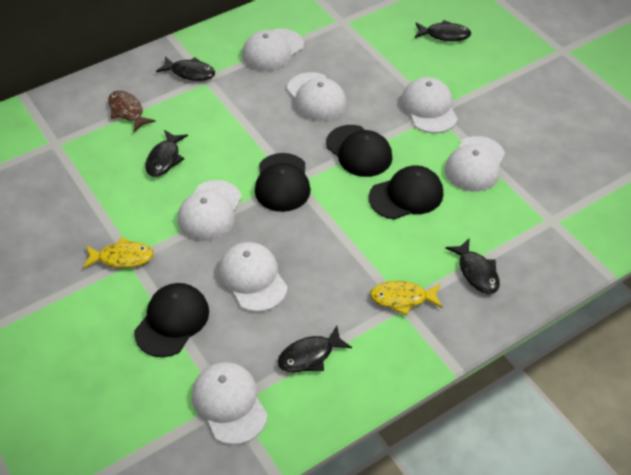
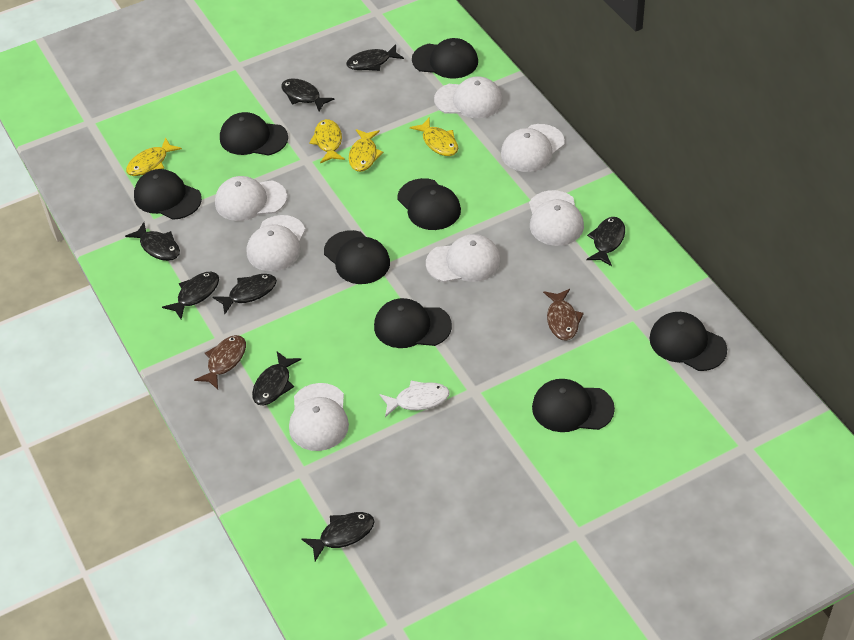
black cap: 4 -> 8
black fish: 5 -> 8
brown fish: 1 -> 2
white fish: 0 -> 1
yellow fish: 2 -> 4

